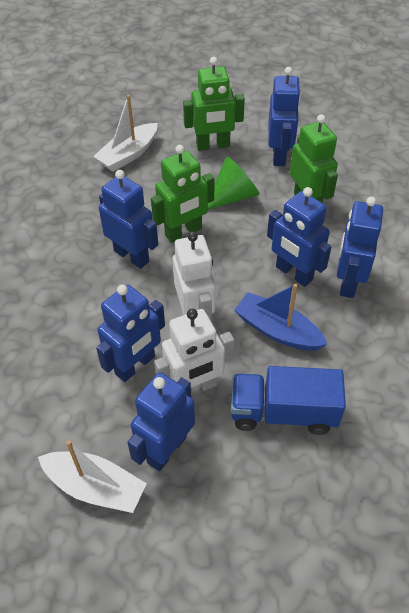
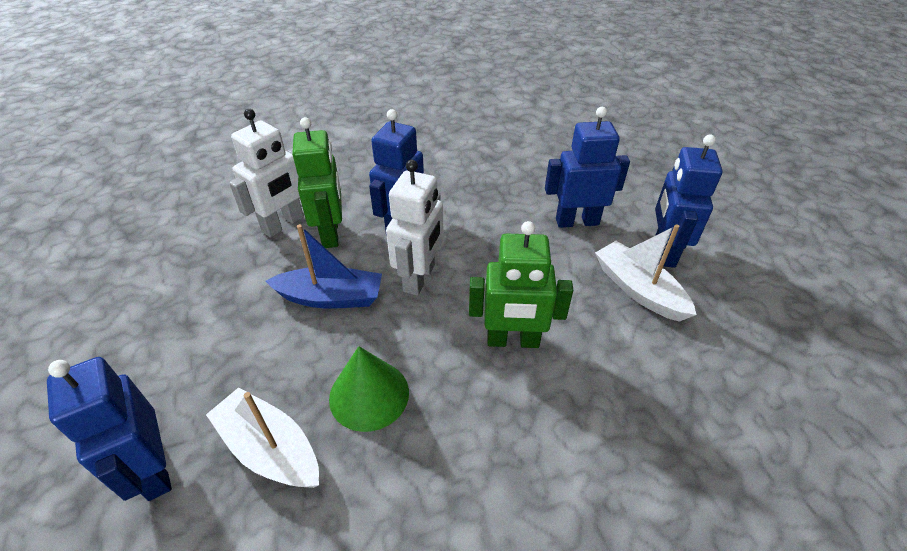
blue robot: 6 -> 4
blue truck: 1 -> 0
green robot: 3 -> 2

